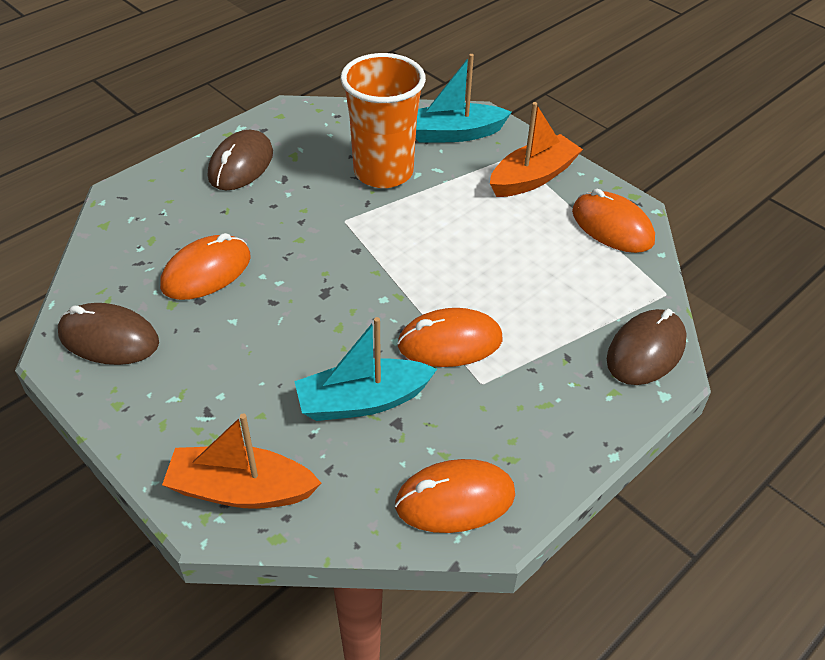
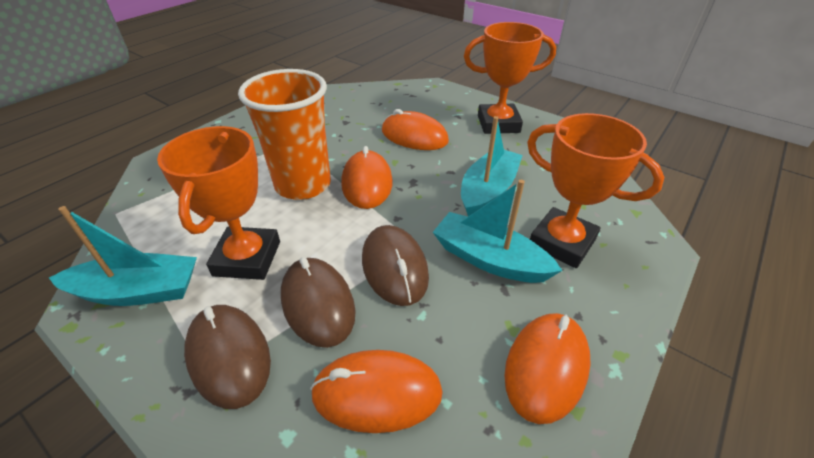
orange boat: 2 -> 0
orange trophy: 0 -> 3
turquoise boat: 2 -> 3

